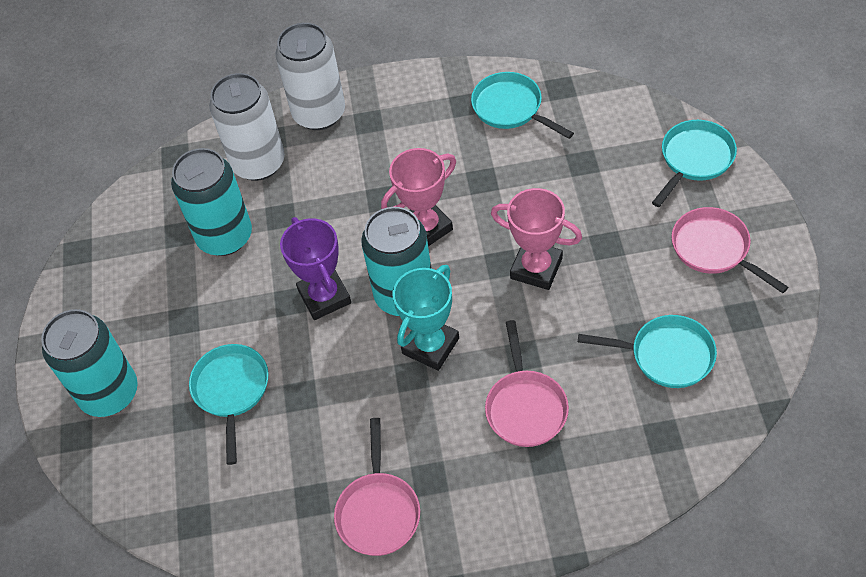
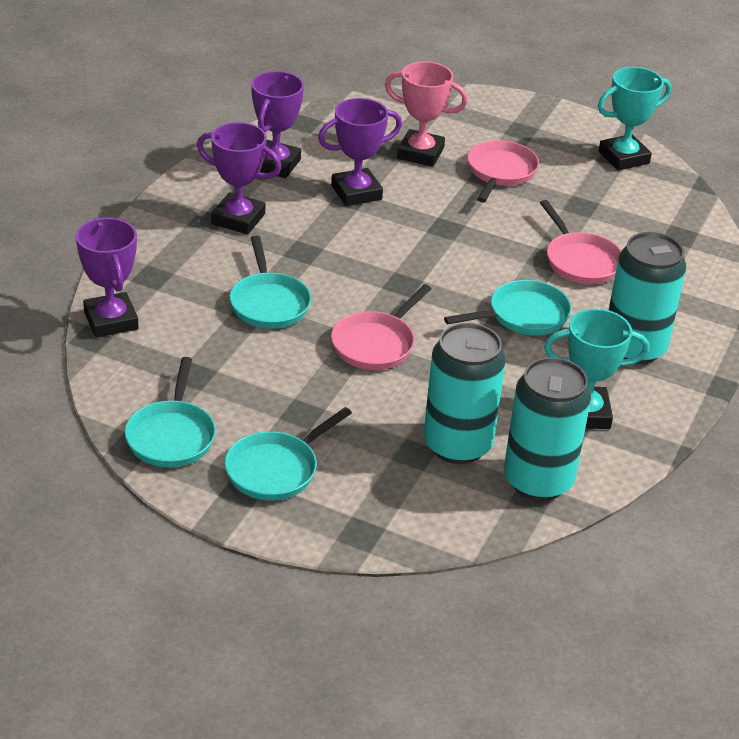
pink trophy: 2 -> 1
purple trophy: 1 -> 4
turquoise trophy: 1 -> 2
white can: 2 -> 0

